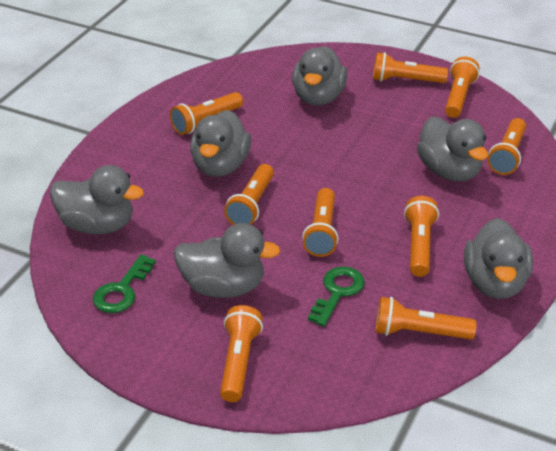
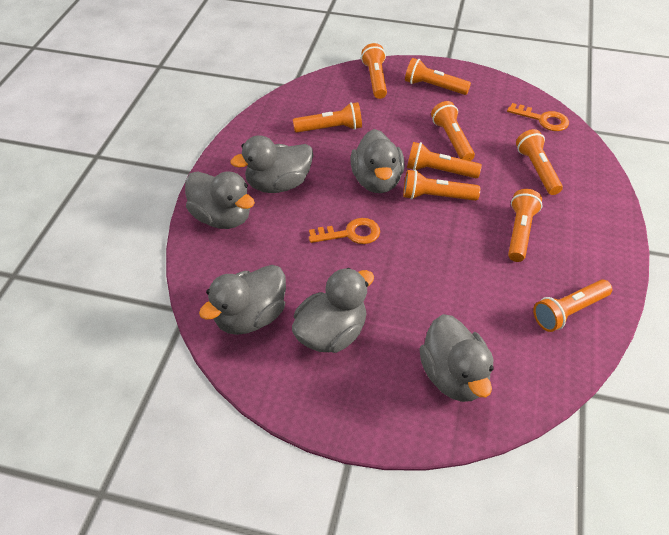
green key: 2 -> 0
orange key: 0 -> 2

